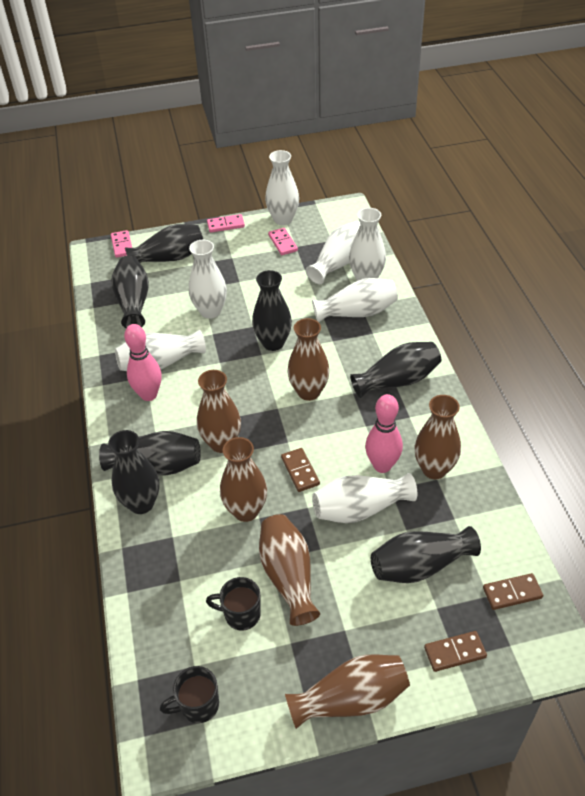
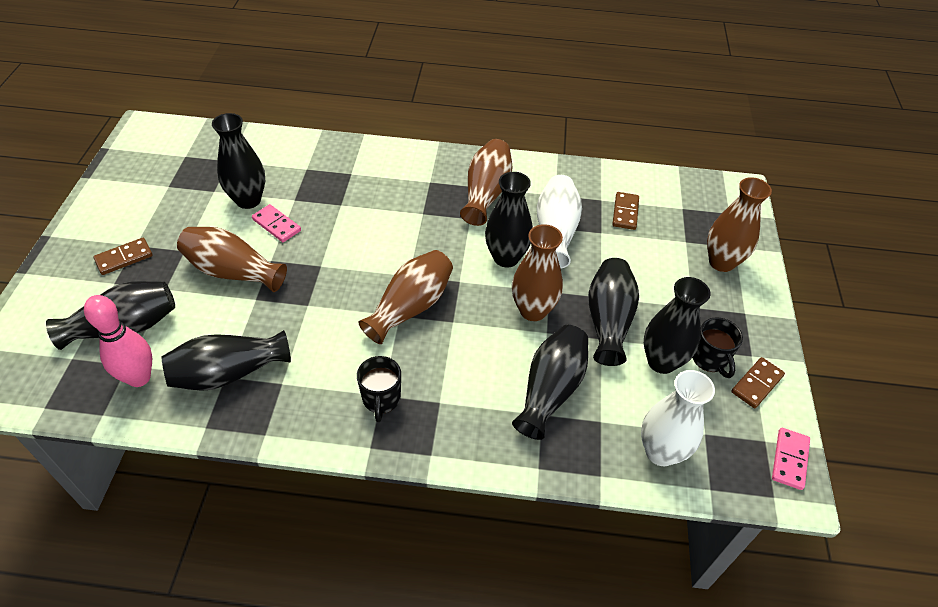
brown vase: 6 -> 5
pink bowling pin: 2 -> 1
pink domino: 3 -> 2
white vase: 7 -> 2

